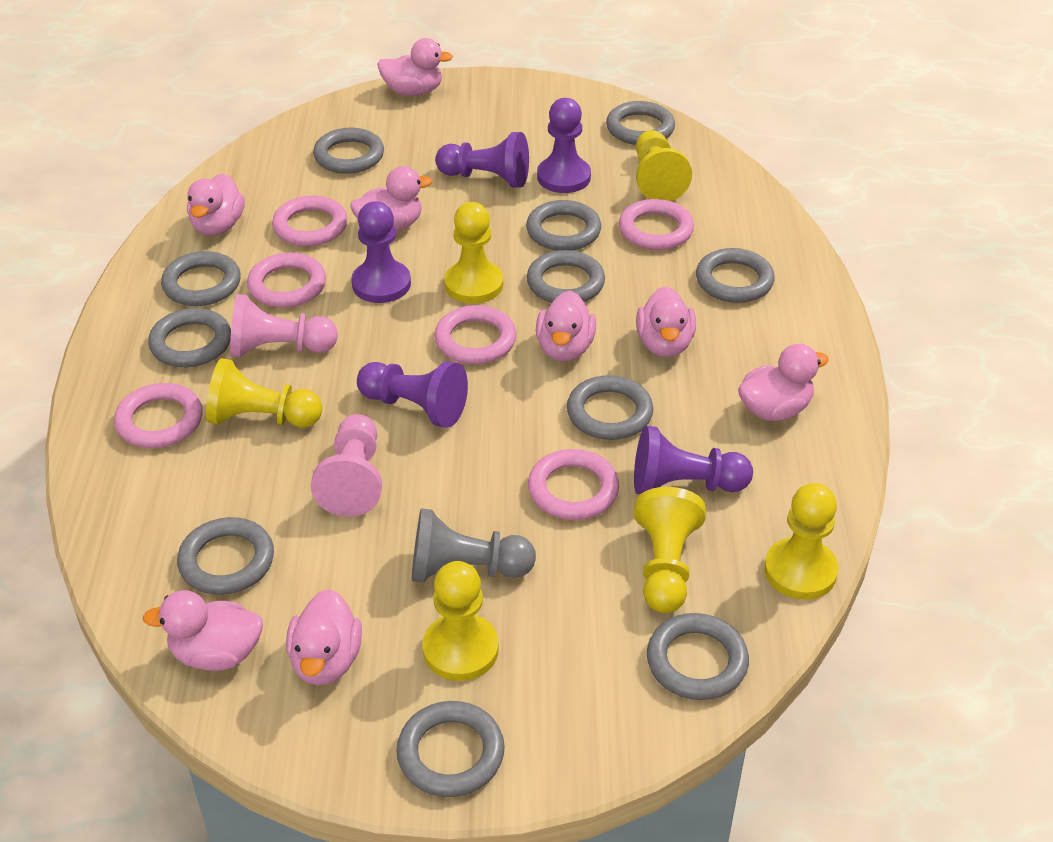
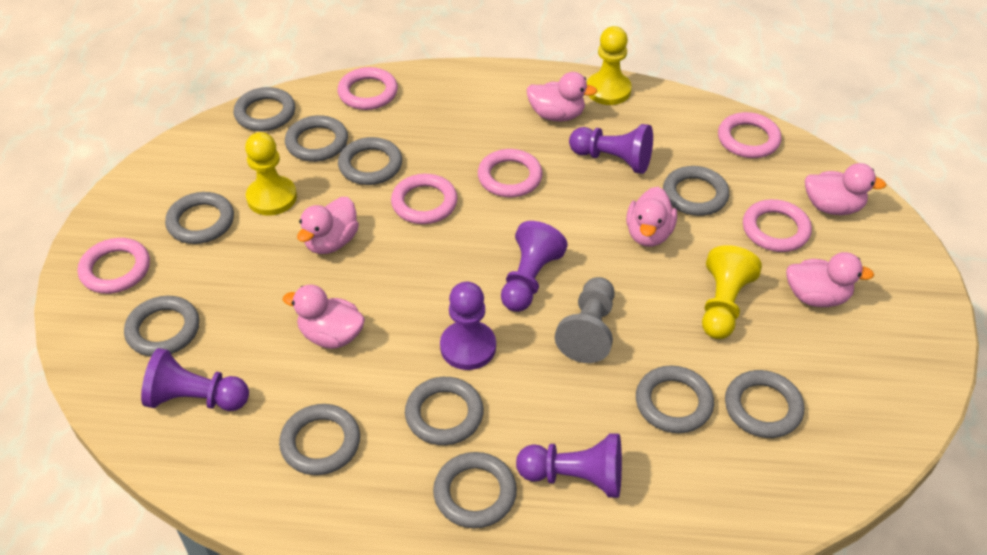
pink duck: 8 -> 6
pink pawn: 2 -> 0
yellow pawn: 6 -> 3

